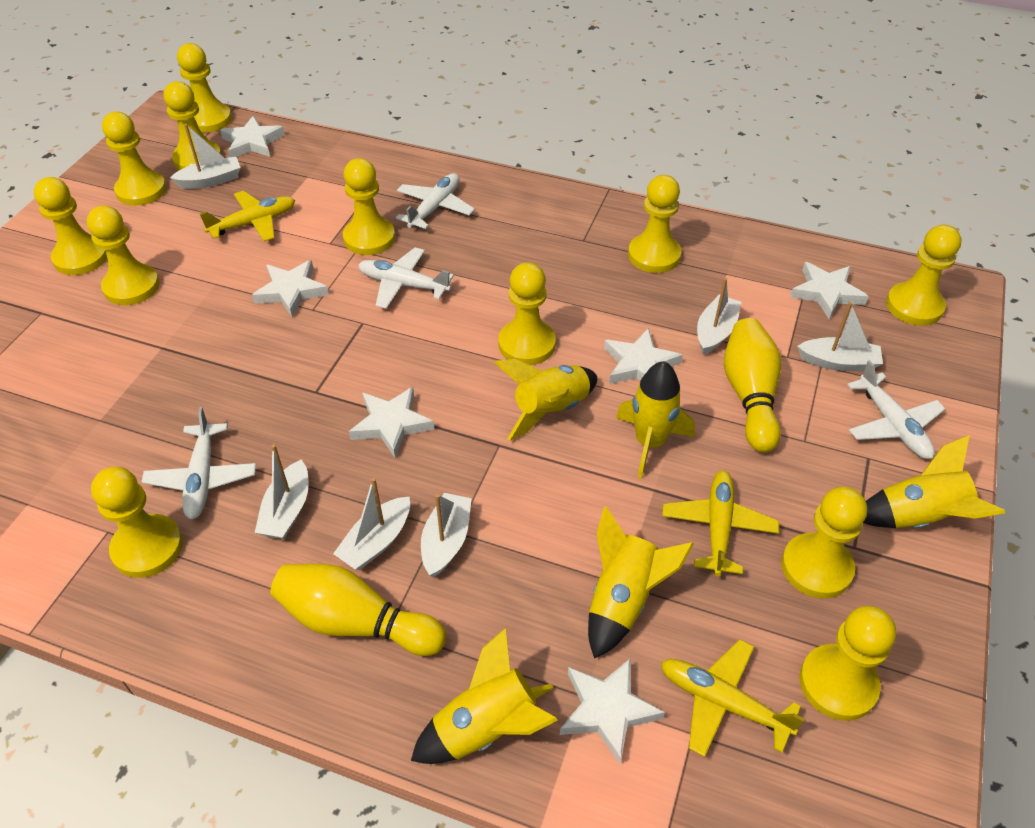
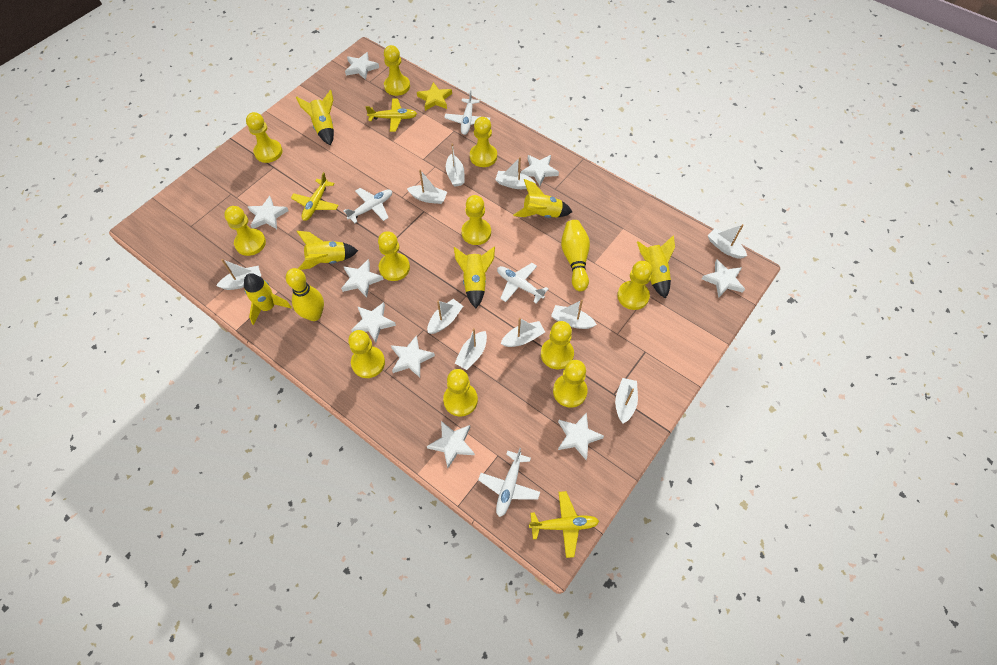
white boat: 6 -> 10
white star: 6 -> 9
yellow pawn: 12 -> 11
yellow rocket: 5 -> 6
yellow star: 0 -> 1

